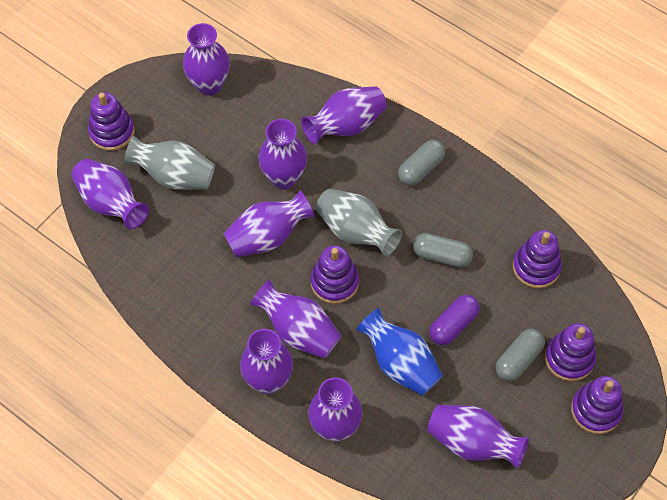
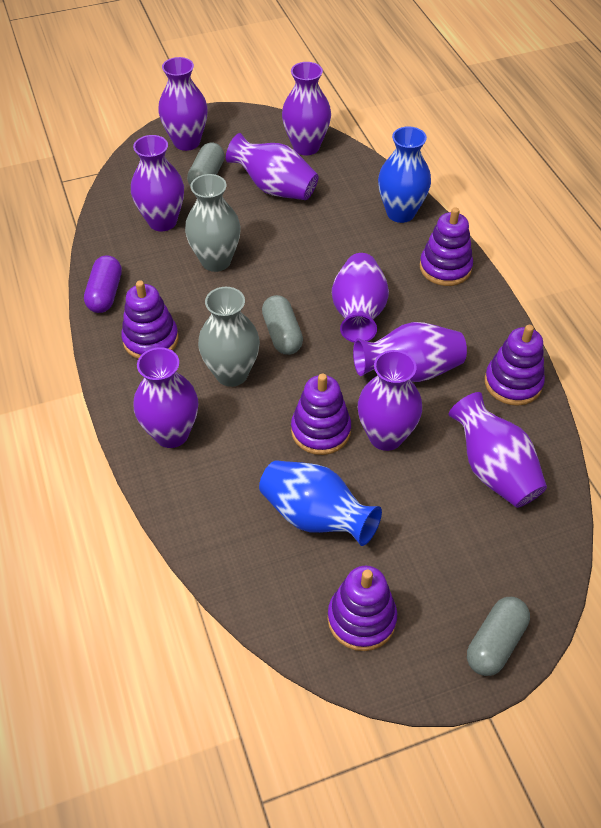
blue vase: 1 -> 2

